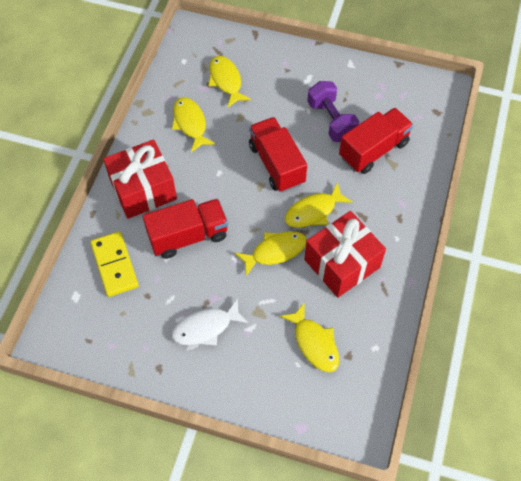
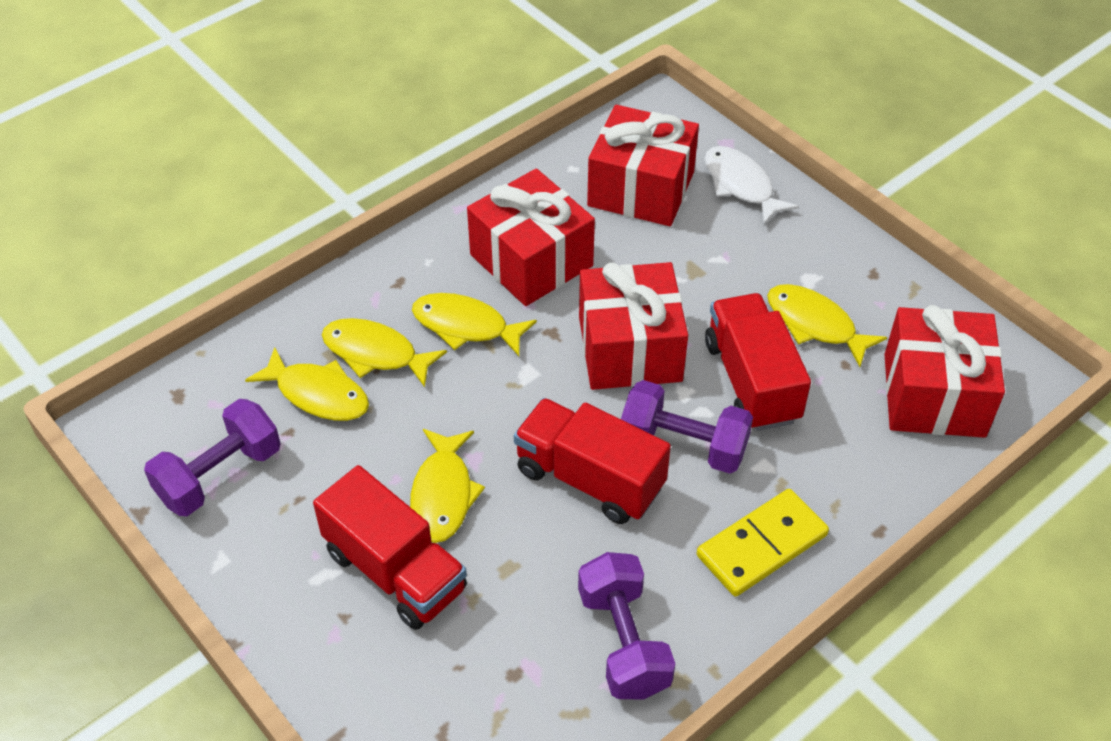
purple dumbbell: 1 -> 3
red gift: 2 -> 4

